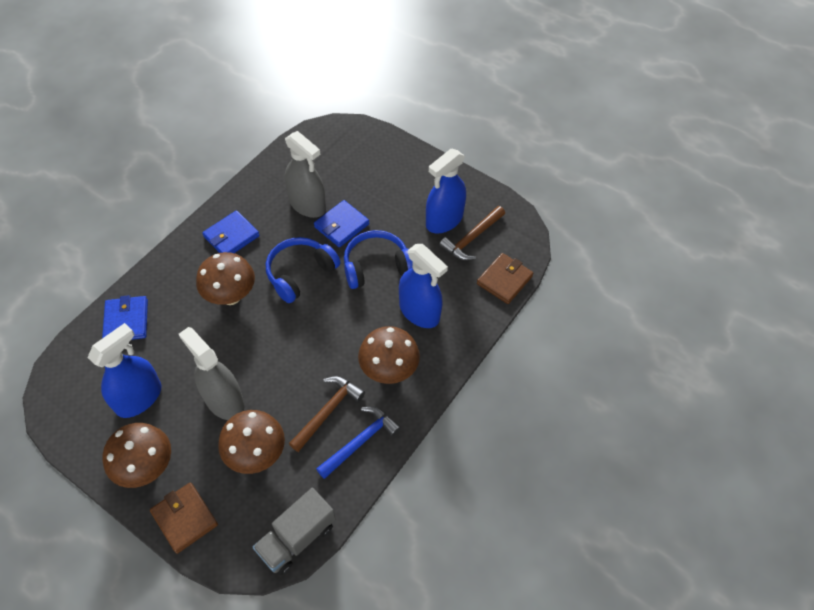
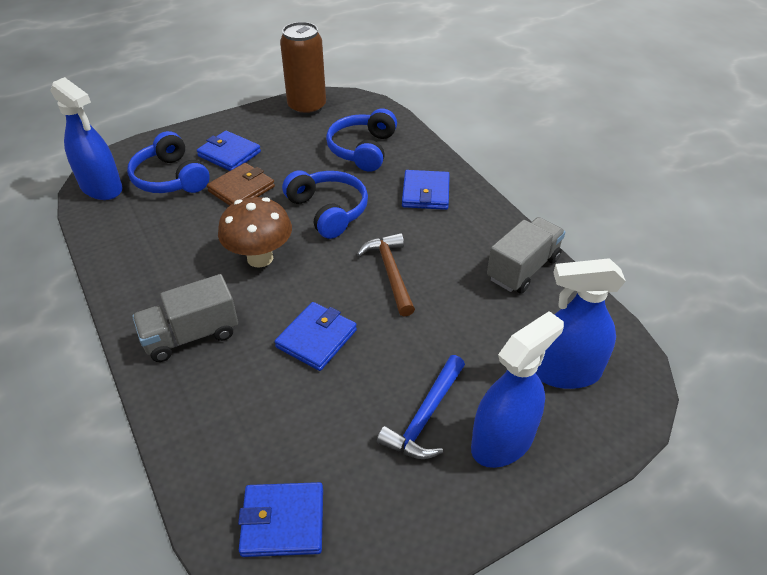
blue headphones: 2 -> 3
blue wallet: 3 -> 4
brown can: 0 -> 1
brown hammer: 2 -> 1
brown mushroom: 4 -> 1
brown wallet: 2 -> 1
grey spray bottle: 2 -> 0
grey truck: 1 -> 2

